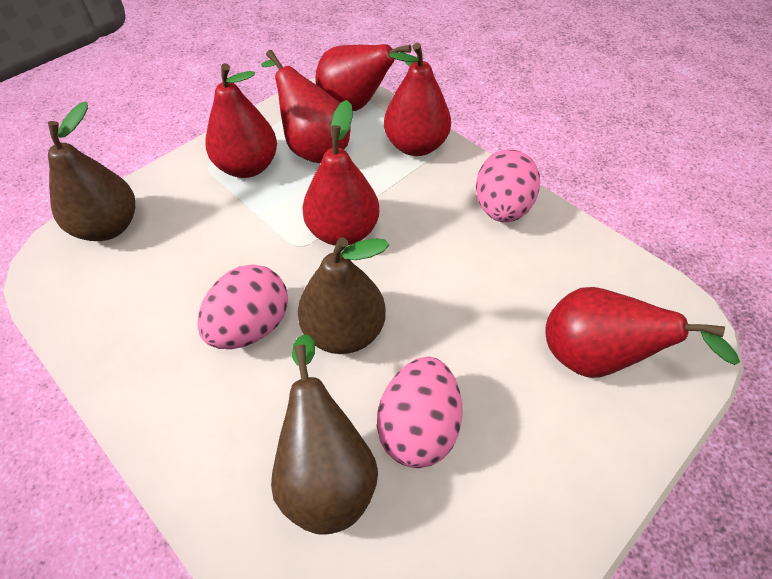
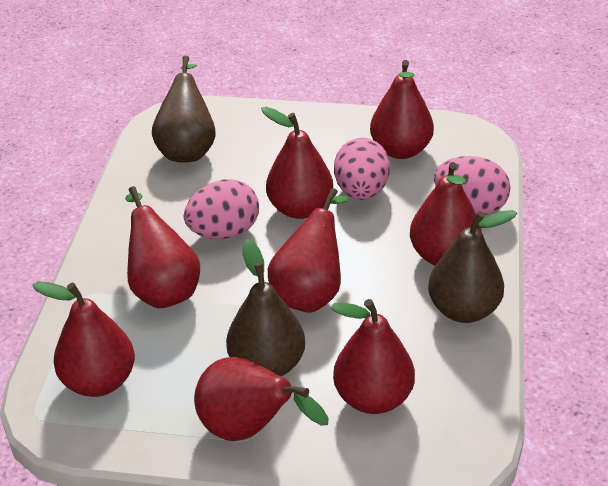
red pear: 6 -> 8

